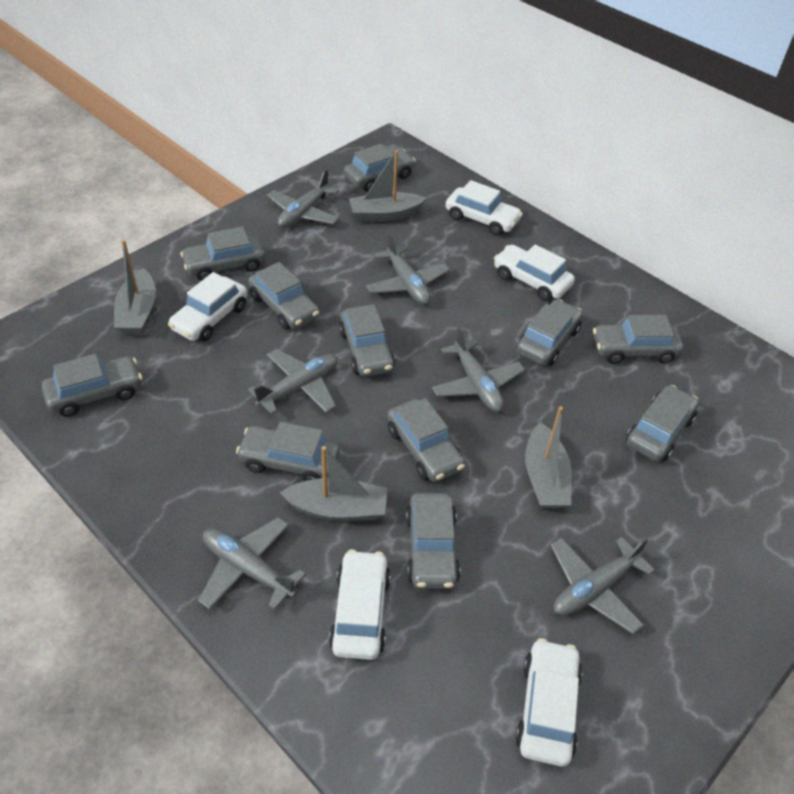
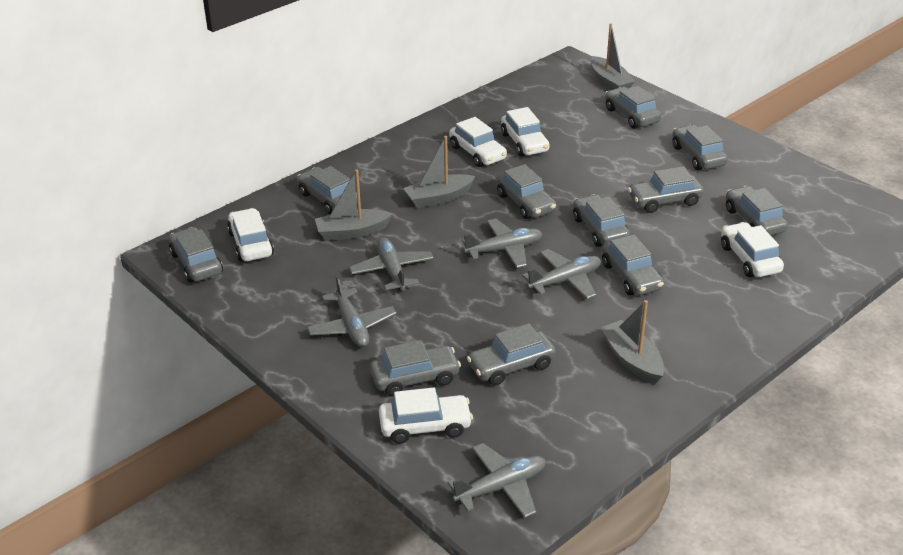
grey plane: 6 -> 5

